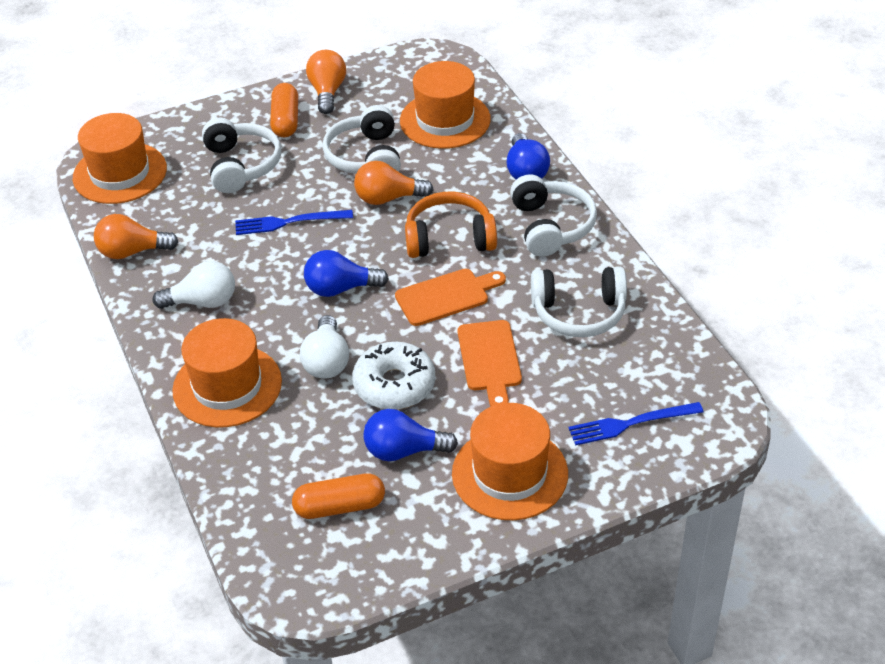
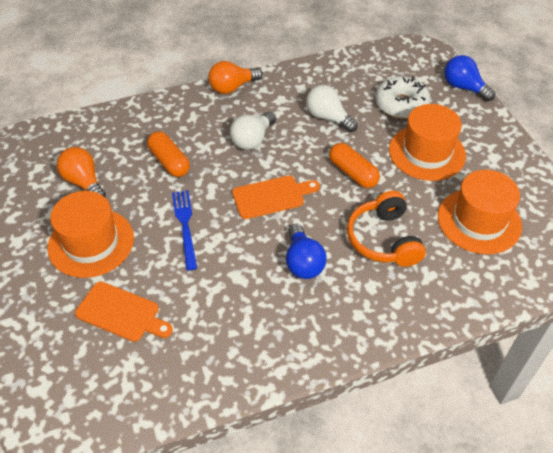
blue fork: 2 -> 1
blue light bulb: 3 -> 2
orange hat: 4 -> 3
orange light bulb: 3 -> 2
white headphones: 4 -> 0

